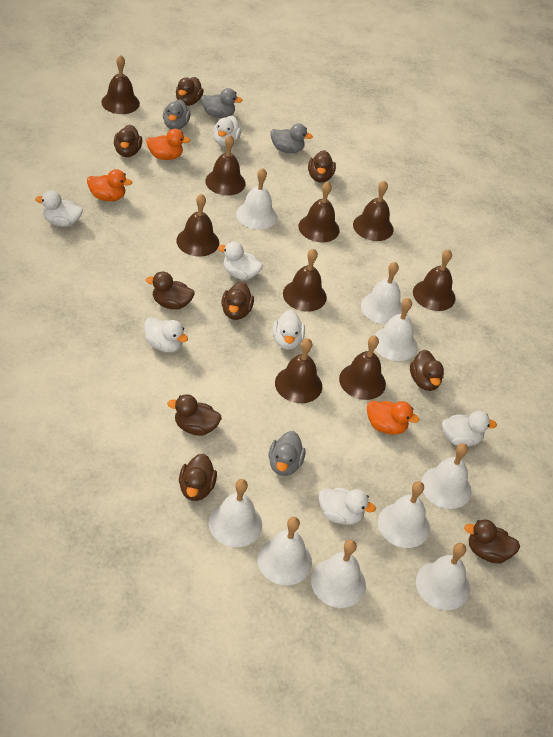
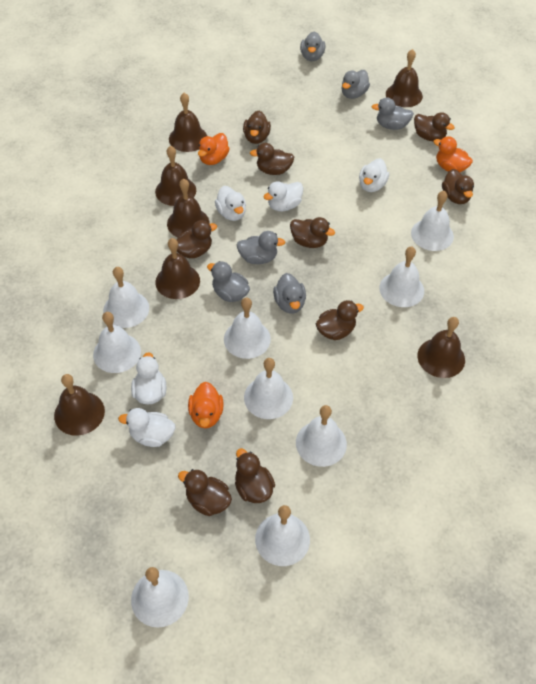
brown bell: 9 -> 7
grey duck: 4 -> 6
white duck: 7 -> 5

